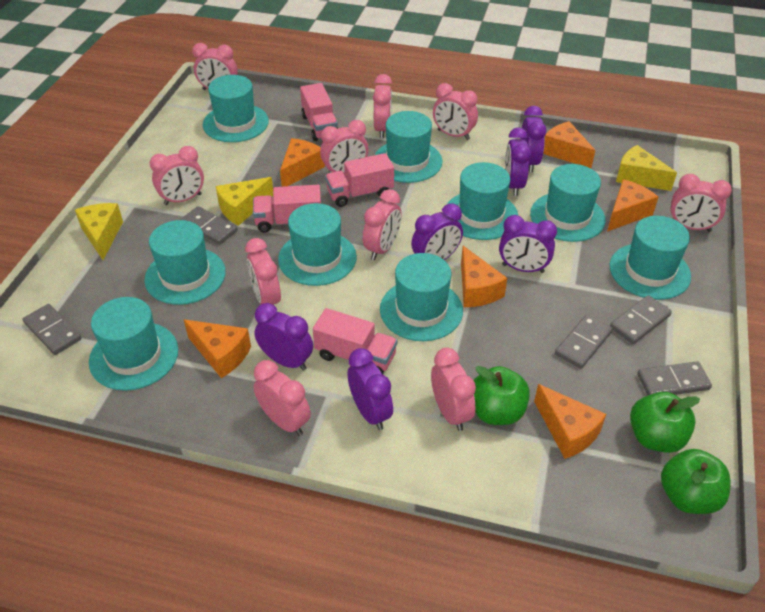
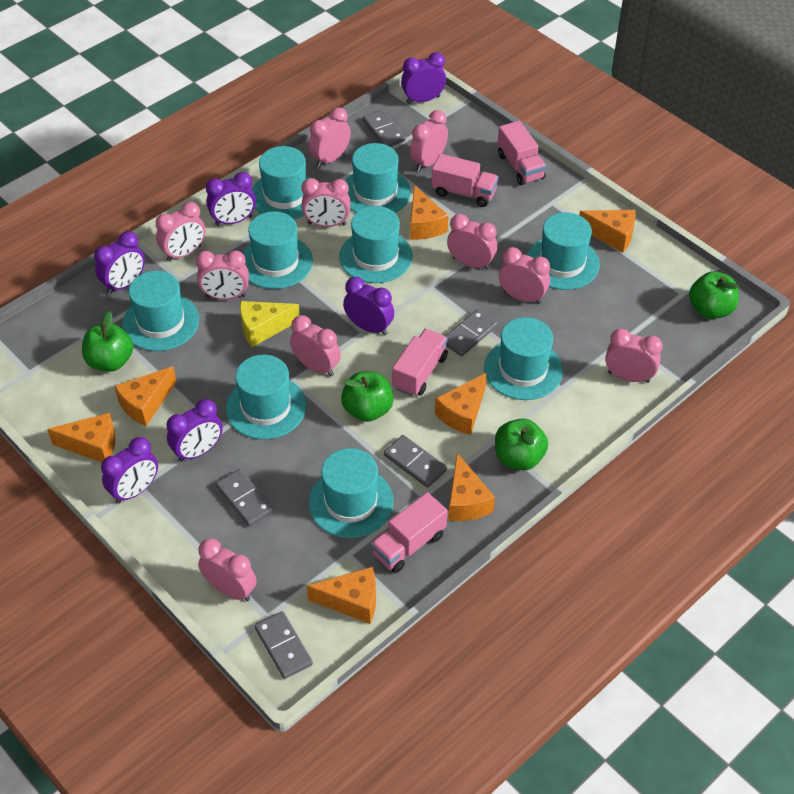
green apple: 3 -> 4
orange cheese: 6 -> 7
yellow cheese: 3 -> 1

